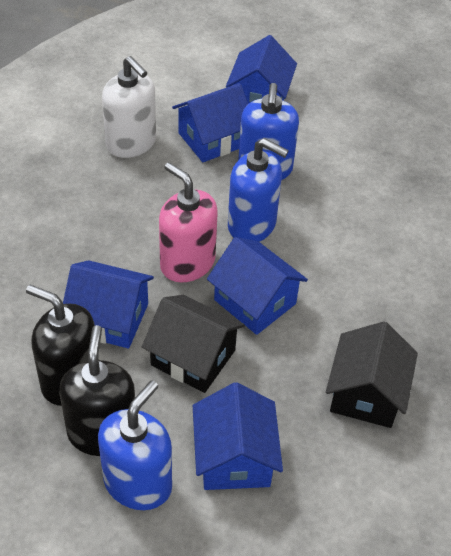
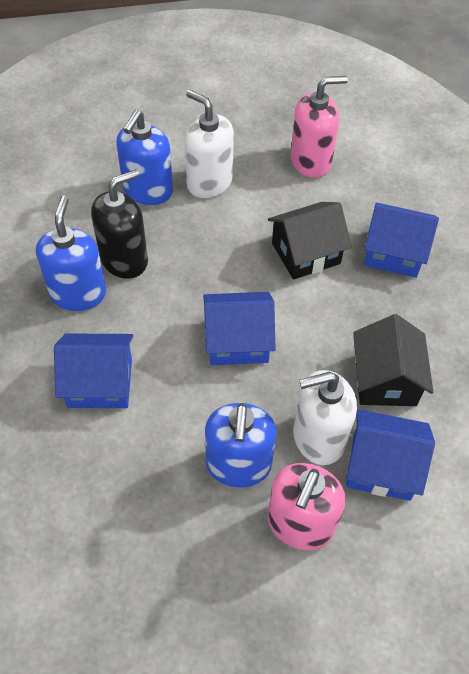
black soap dispenser: 2 -> 1
blue house: 5 -> 4
pink soap dispenser: 1 -> 2
white soap dispenser: 1 -> 2

